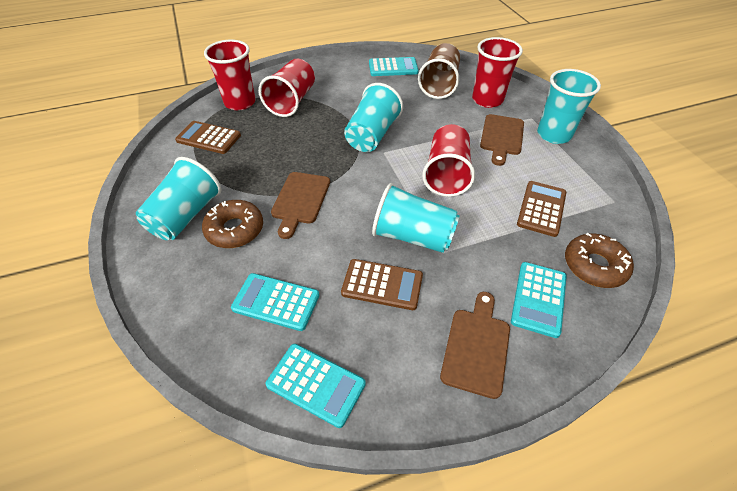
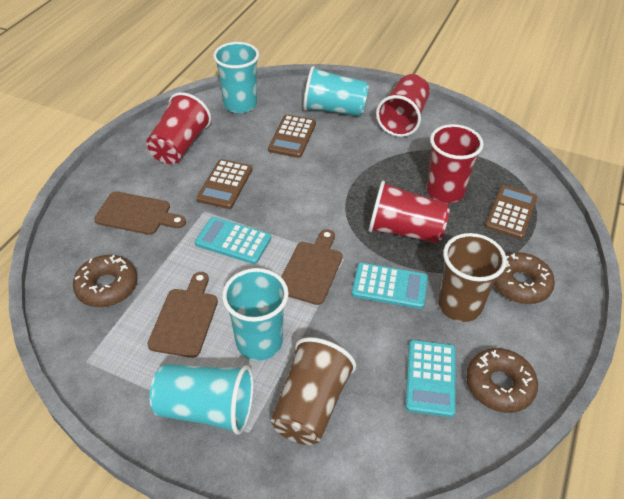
brown cup: 1 -> 2
brown donut: 2 -> 3
turquoise calculator: 4 -> 3

